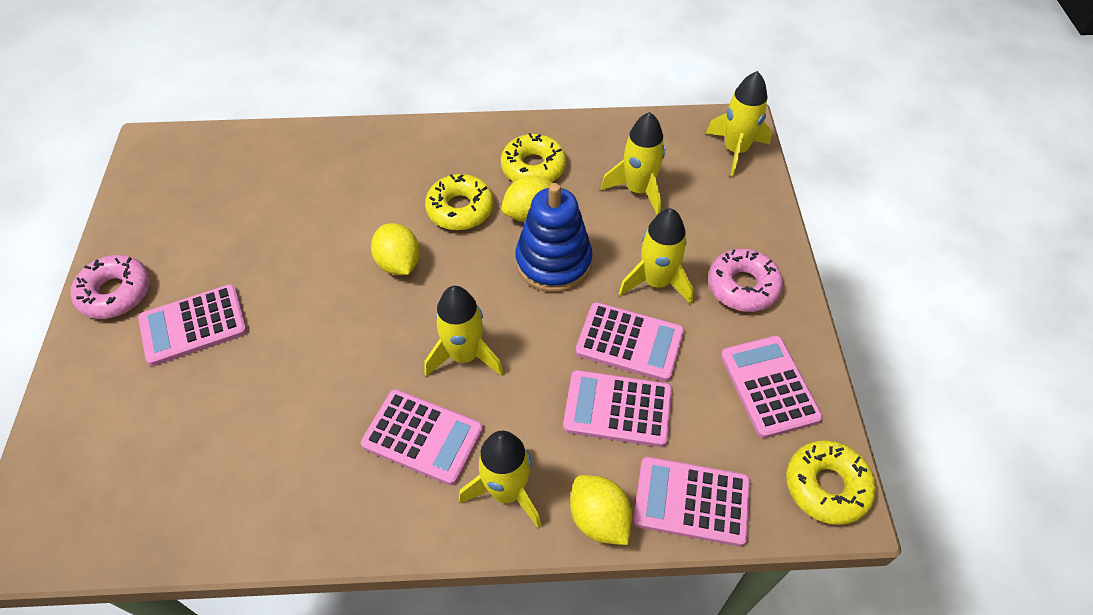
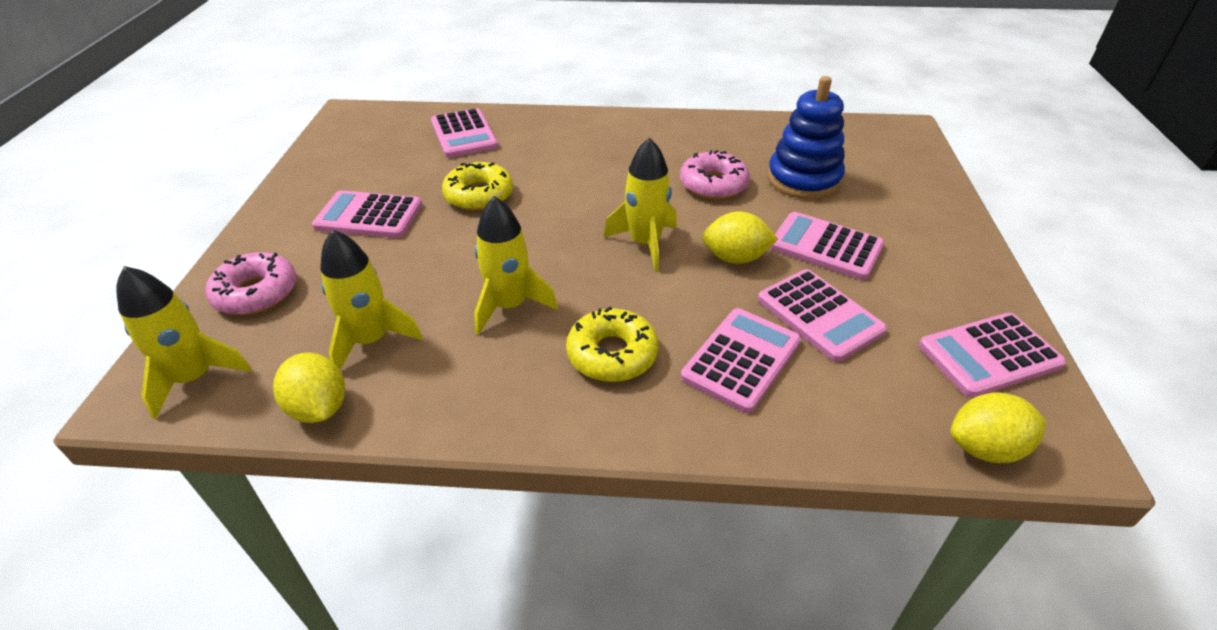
yellow donut: 3 -> 2
yellow rocket: 5 -> 4

